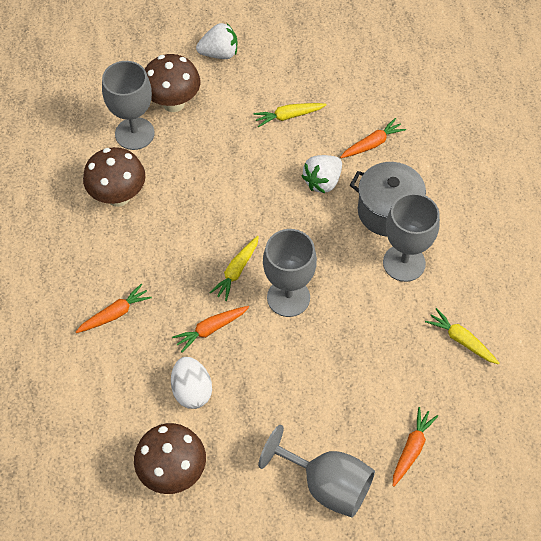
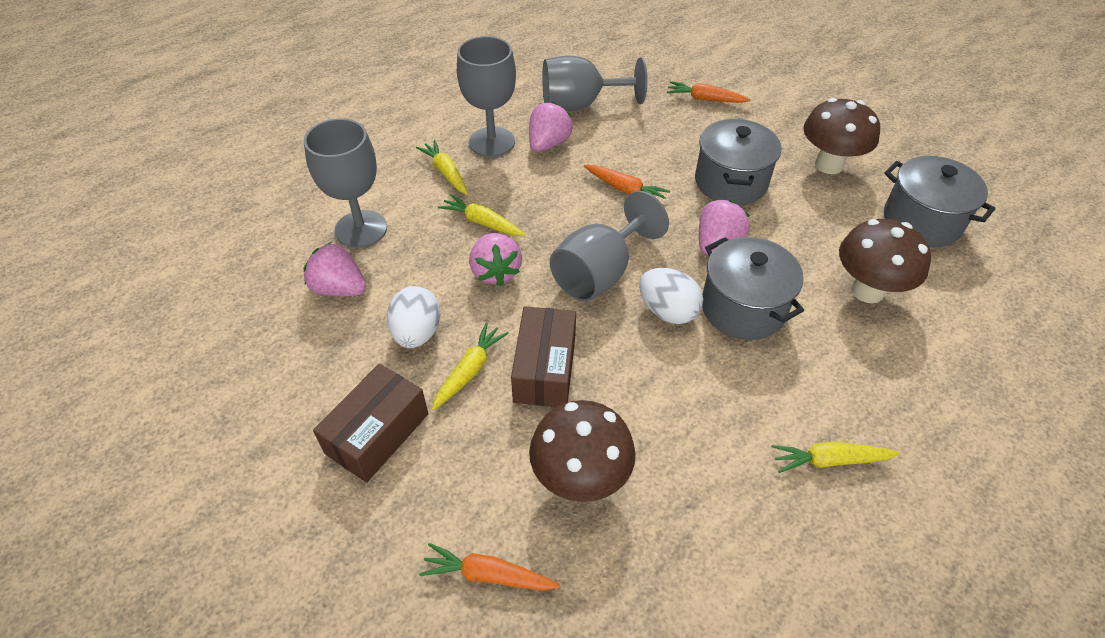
brown box: 0 -> 2
grey pot: 1 -> 3
orange carrot: 4 -> 3
pink strawberry: 0 -> 4
white egg: 1 -> 2
white strawberry: 2 -> 0
yellow carrot: 3 -> 4

